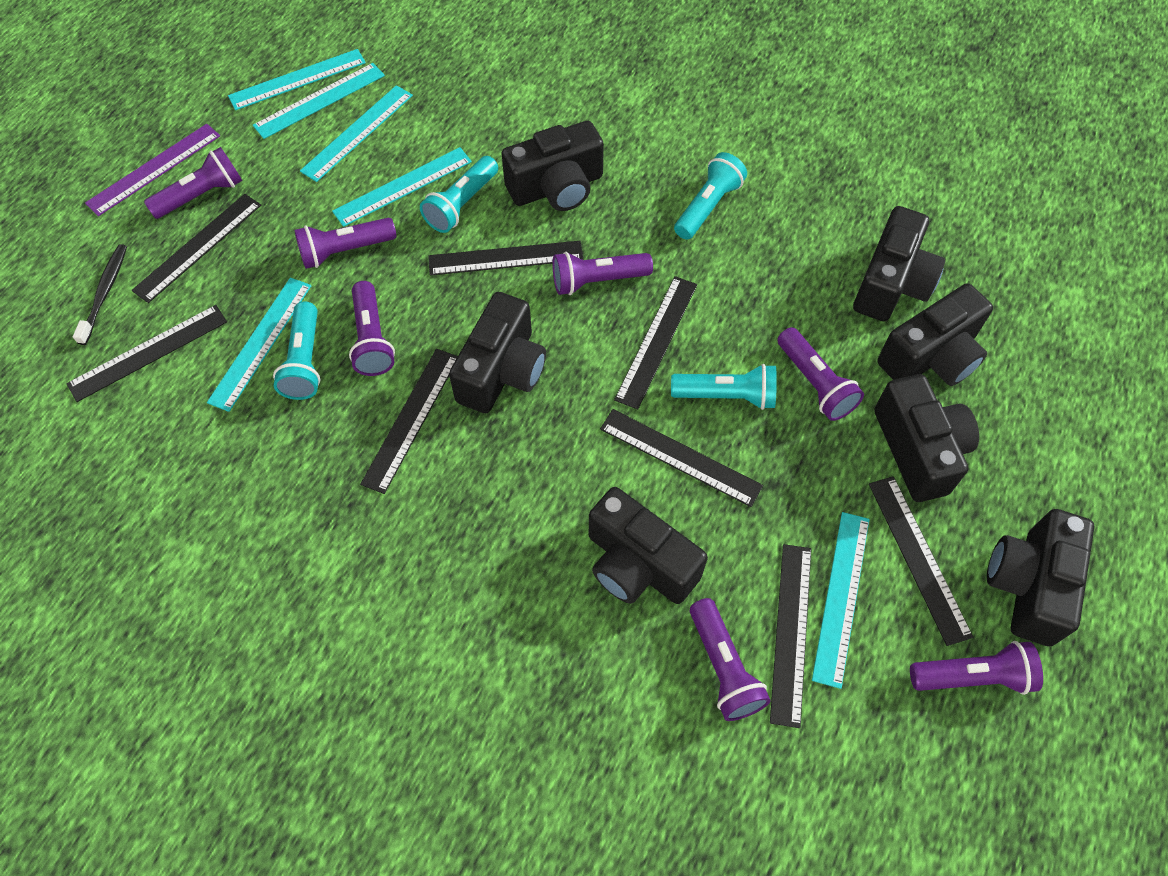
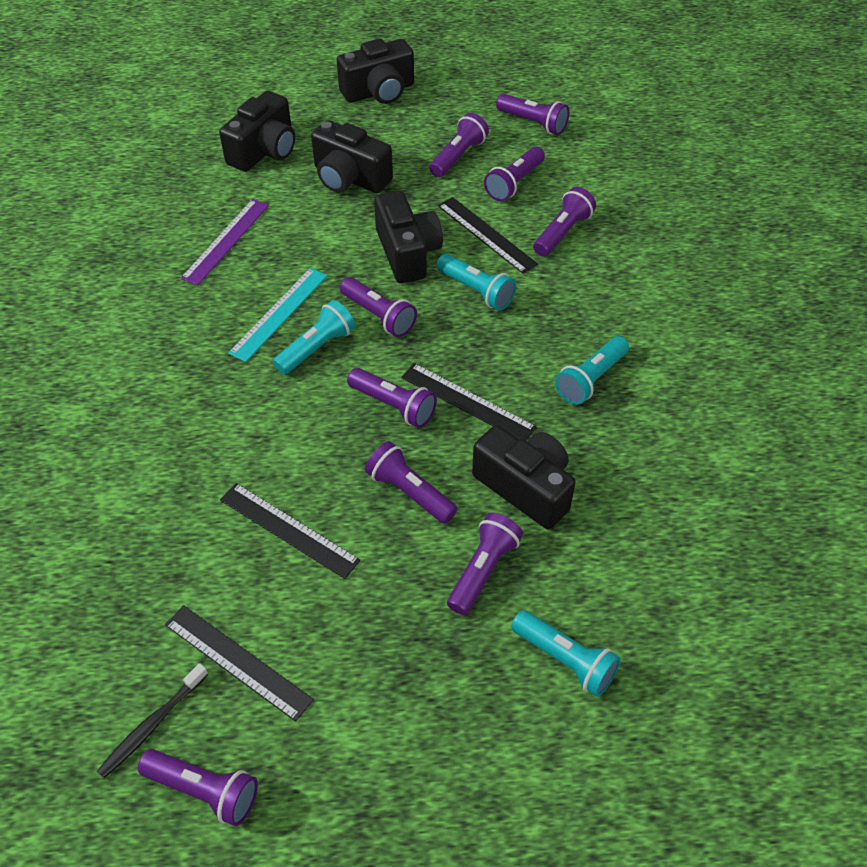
black camera: 7 -> 5
black ruler: 8 -> 4
purple flashlight: 7 -> 9
turquoise ruler: 6 -> 1

